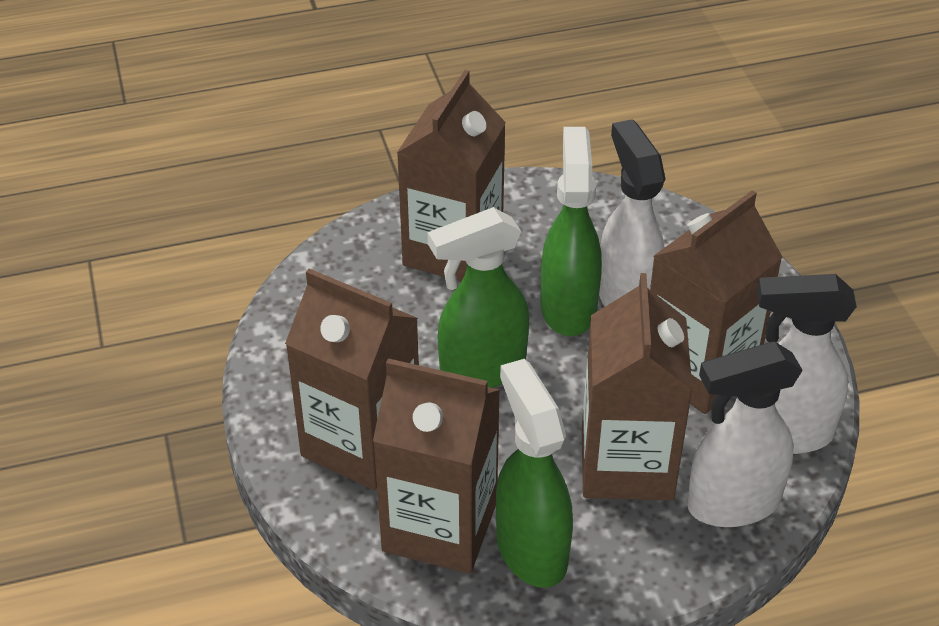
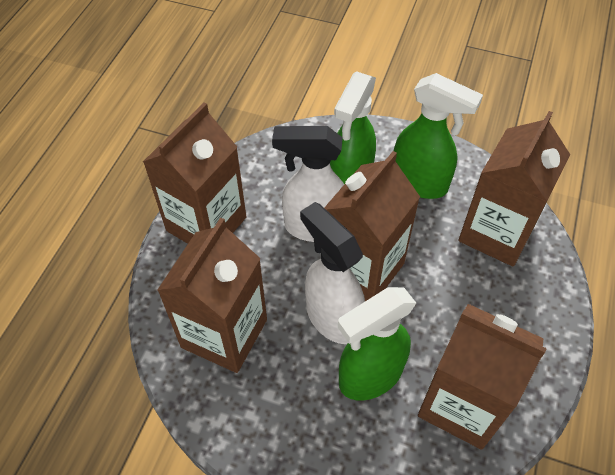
white spray bottle: 3 -> 2

